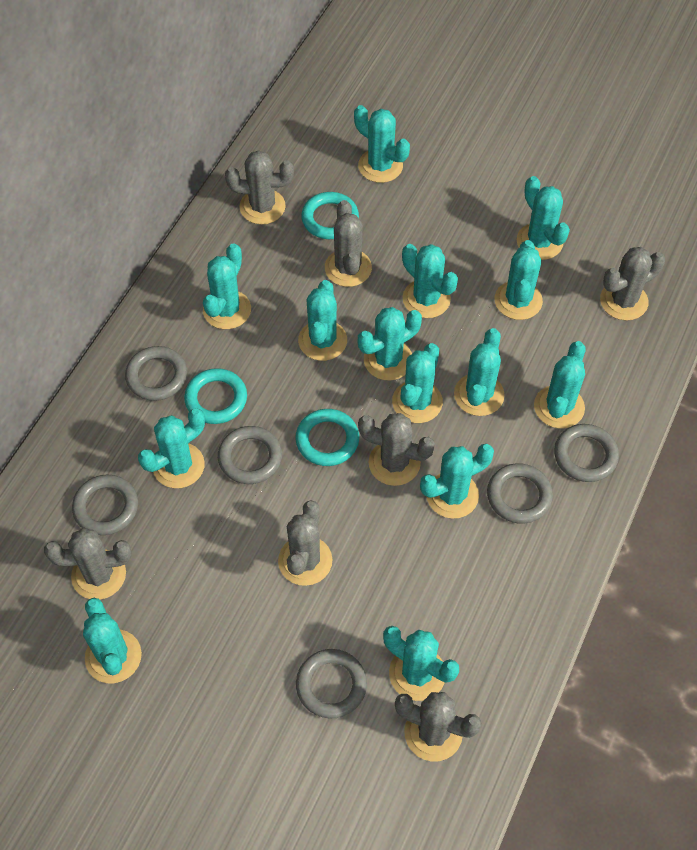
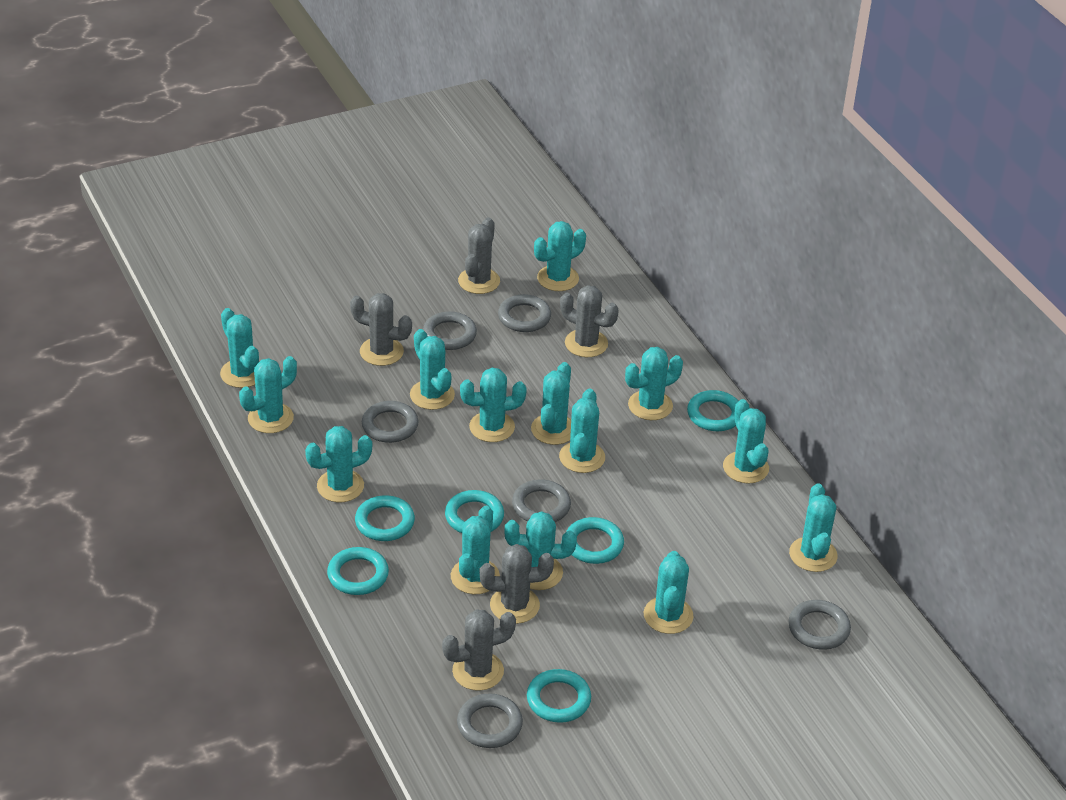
grey cactus: 7 -> 5
turquoise ring: 3 -> 6

